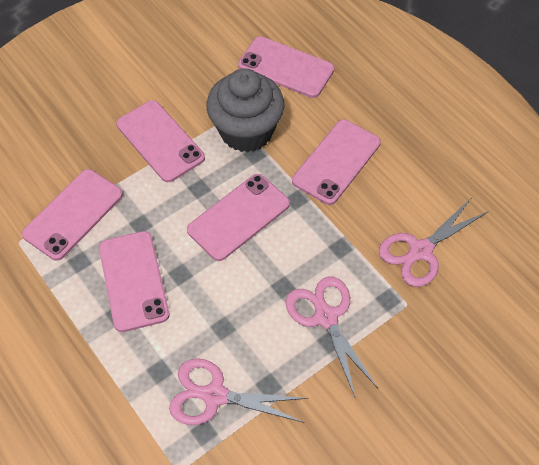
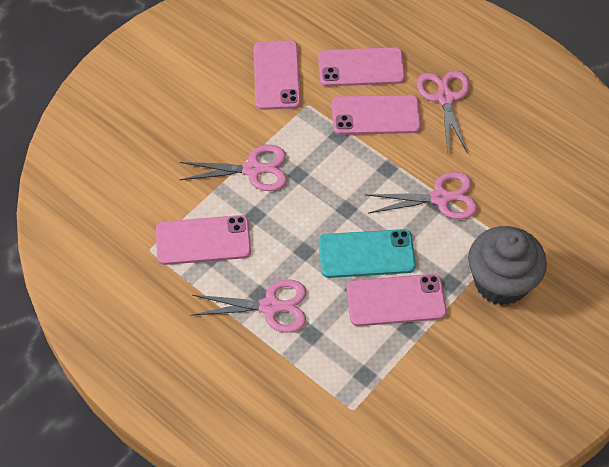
pink phone: 6 -> 5
pink scissors: 3 -> 4
turquoise phone: 0 -> 1

